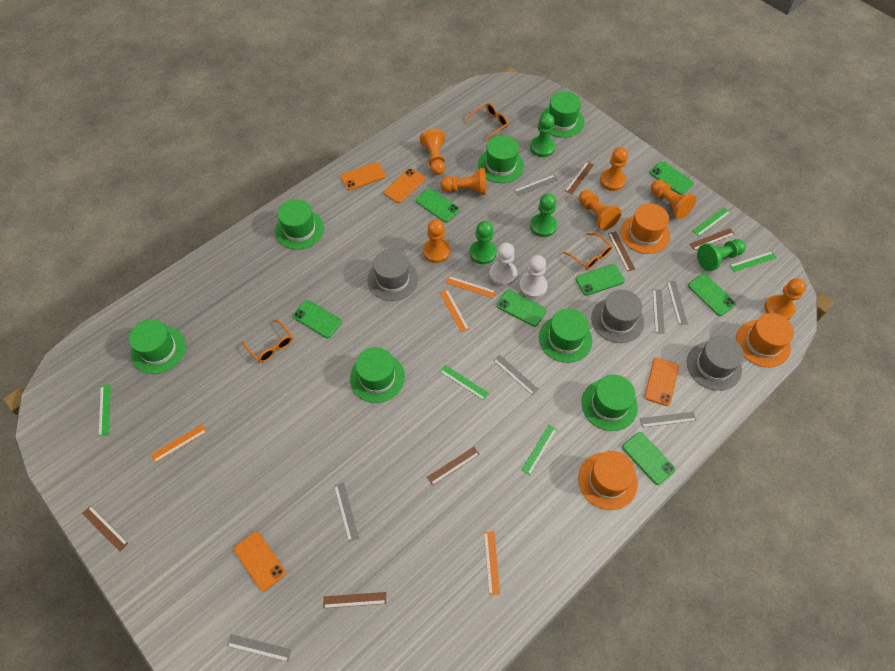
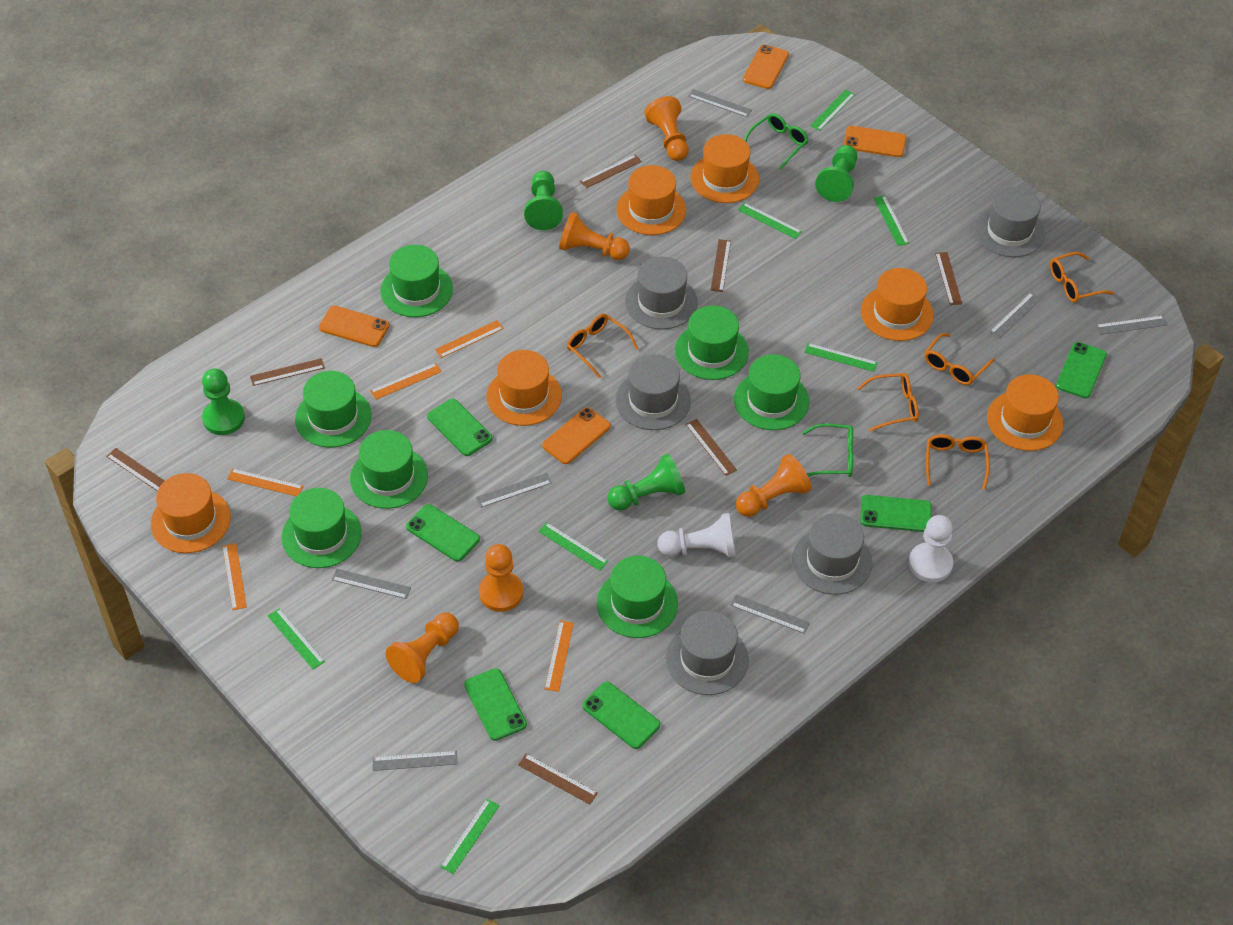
brown ruler: 6 -> 7
green glasses: 0 -> 2
green phone: 7 -> 6
green ruler: 5 -> 7
grey hat: 3 -> 5
orange glasses: 3 -> 5
orange hat: 3 -> 6
orange pawn: 7 -> 5
orange ruler: 4 -> 5

